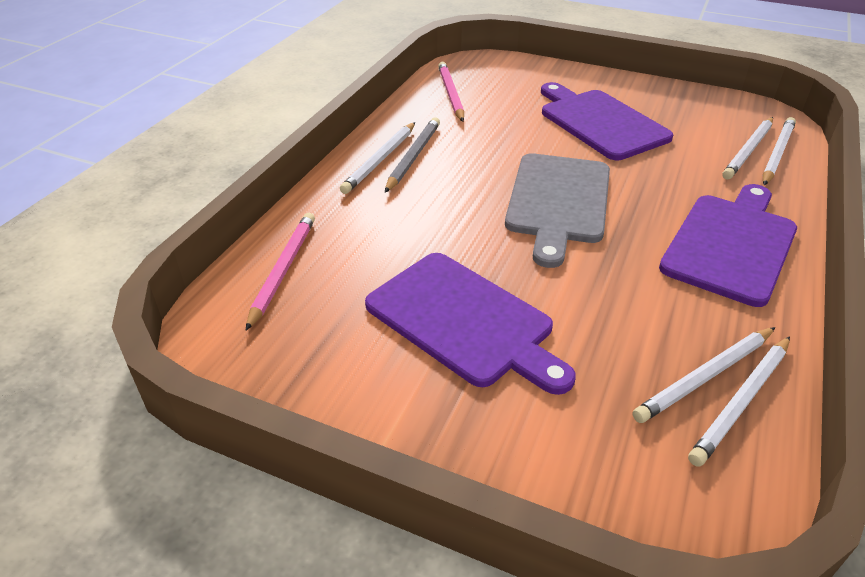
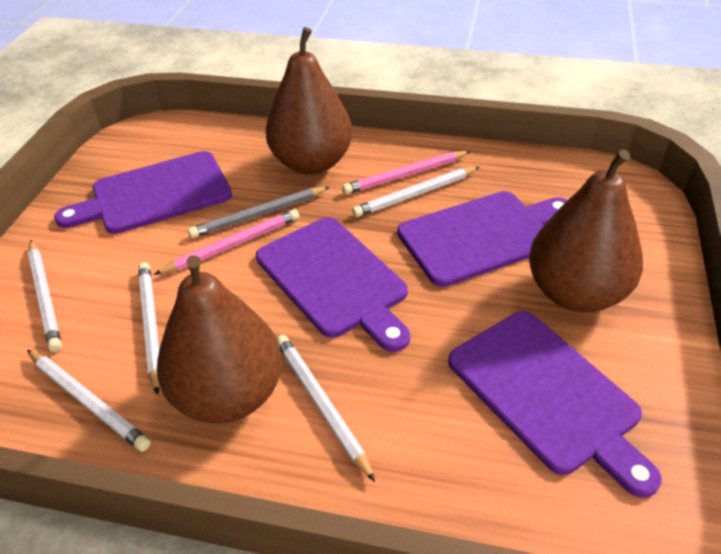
brown pear: 0 -> 3
grey cutting board: 1 -> 0
purple cutting board: 3 -> 4

